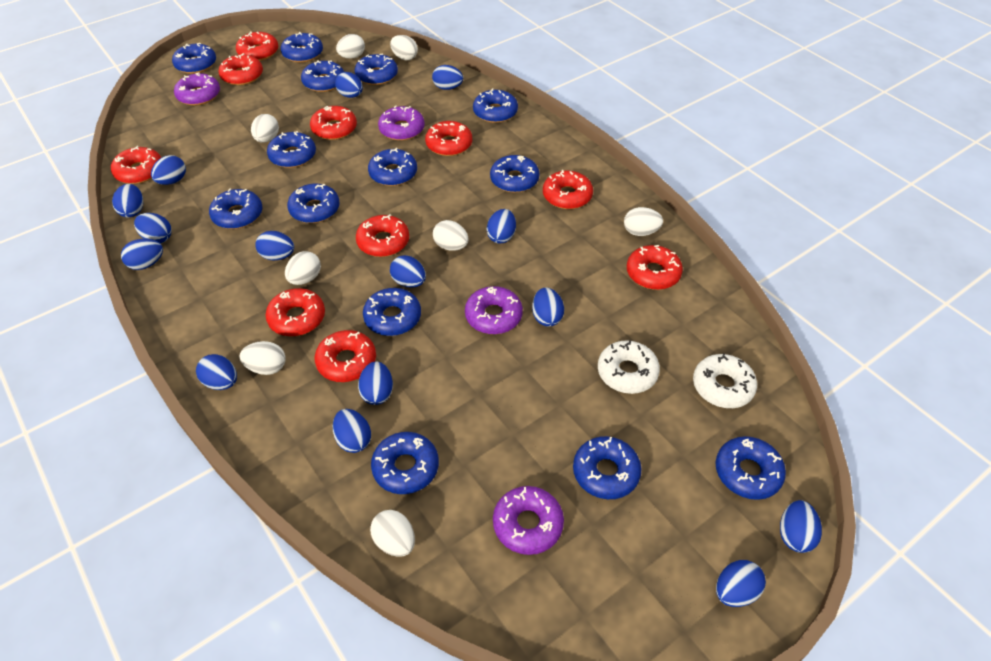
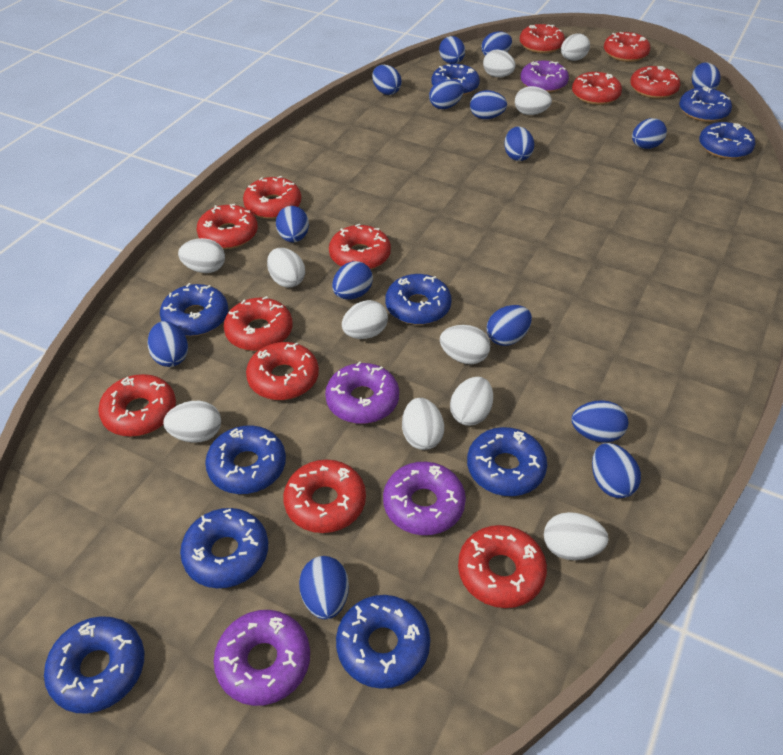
blue donut: 14 -> 10
red donut: 10 -> 12
white donut: 2 -> 0
white egg: 8 -> 11

